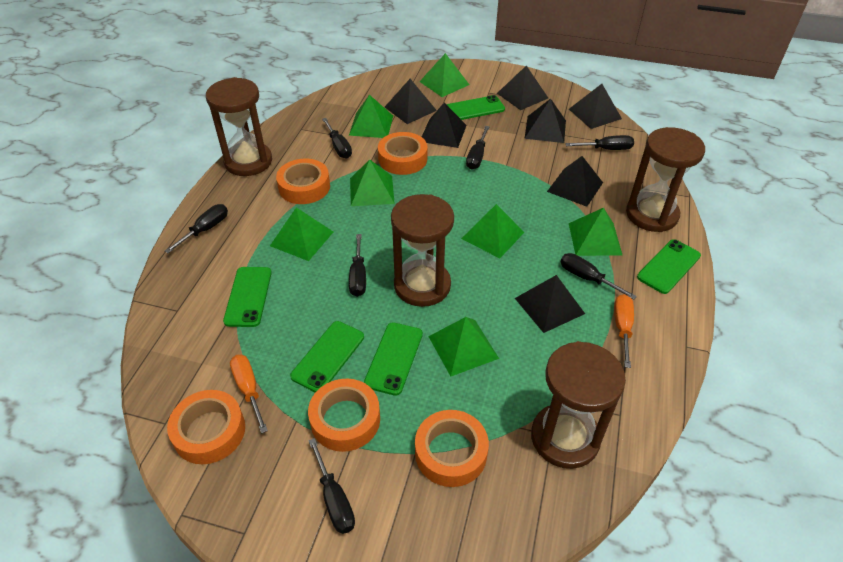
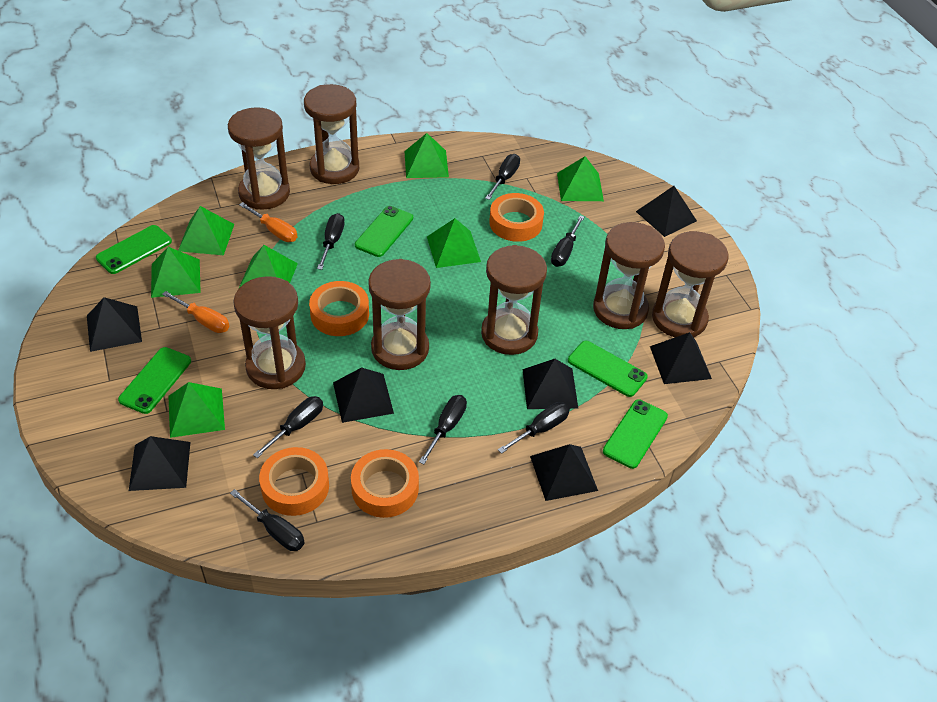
brown hourglass: 4 -> 7
orange tape: 5 -> 4

